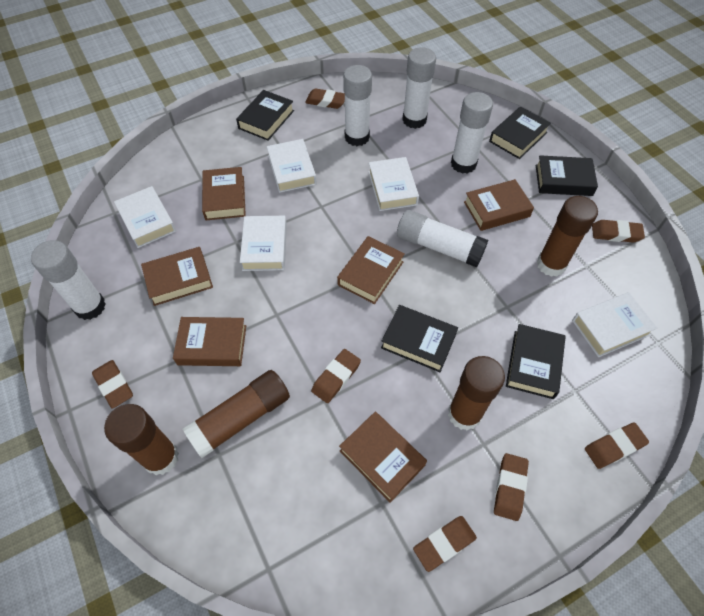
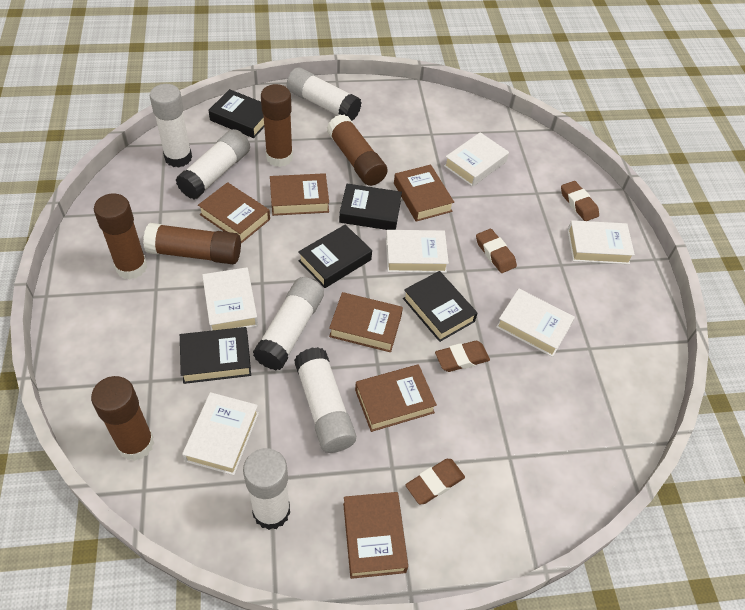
brown eraser: 7 -> 4
brown glue stick: 4 -> 5
white book: 5 -> 6
white glue stick: 5 -> 6

